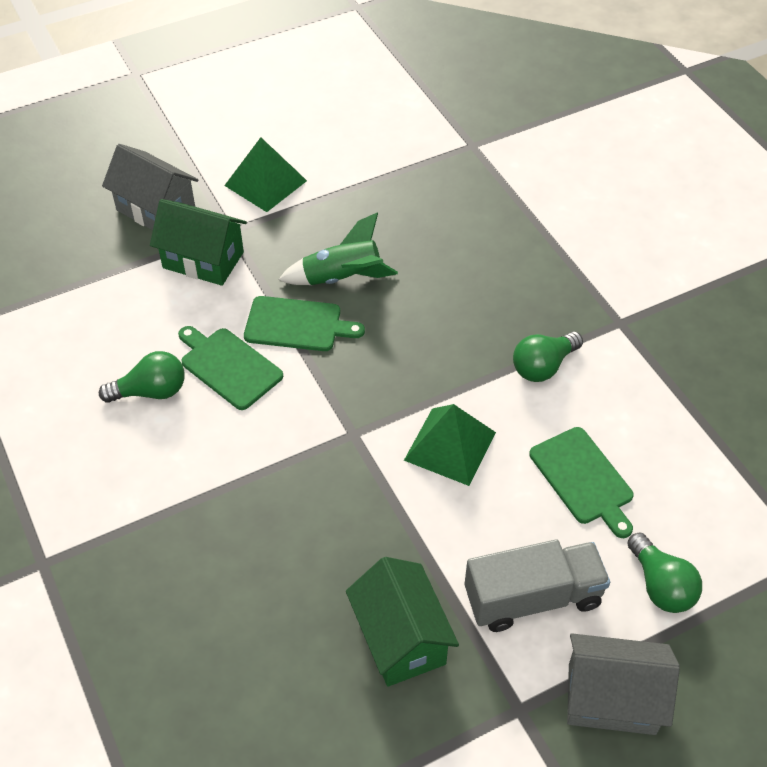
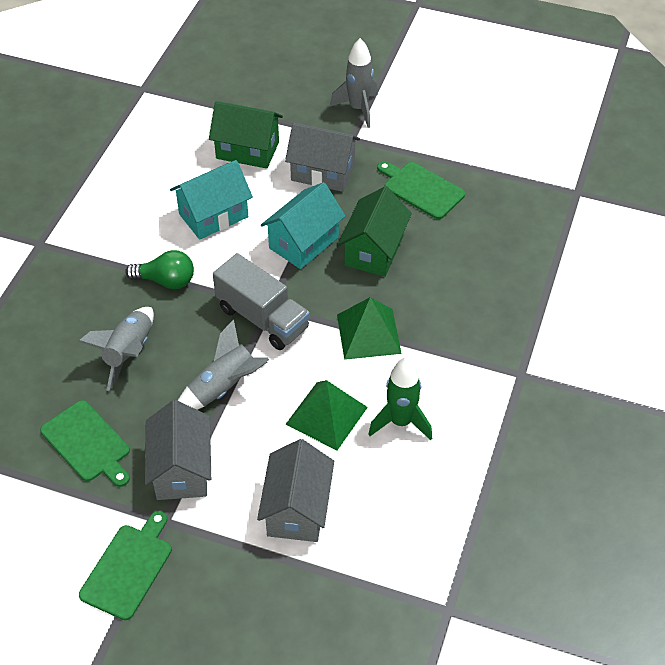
green light bulb: 3 -> 1
grey house: 2 -> 3
grey rocket: 0 -> 3
turquoise house: 0 -> 2

